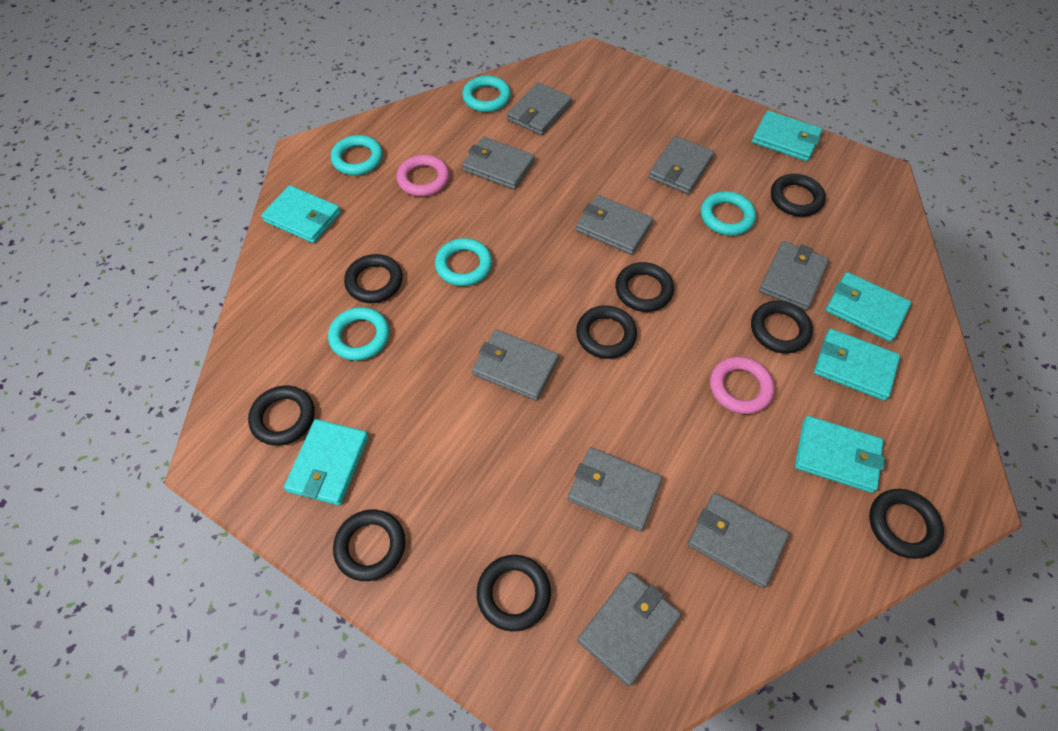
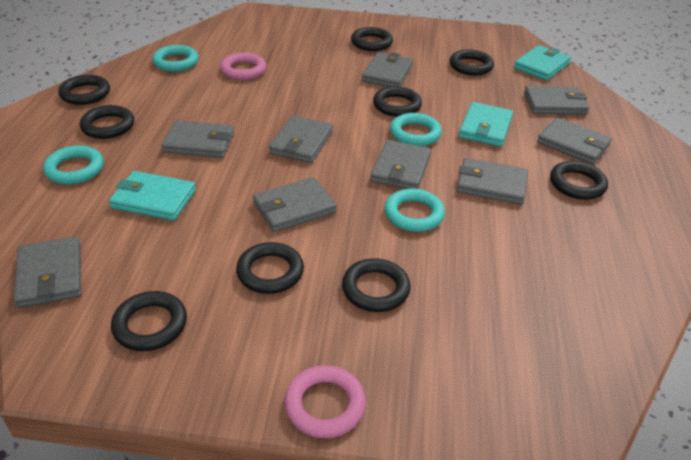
turquoise ring: 5 -> 4
turquoise wallet: 6 -> 3

